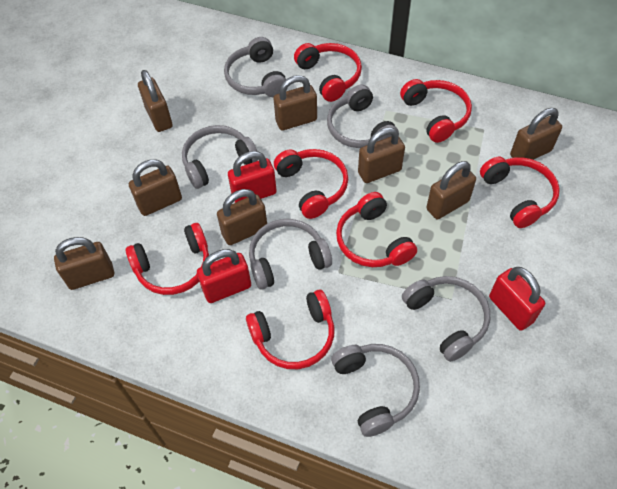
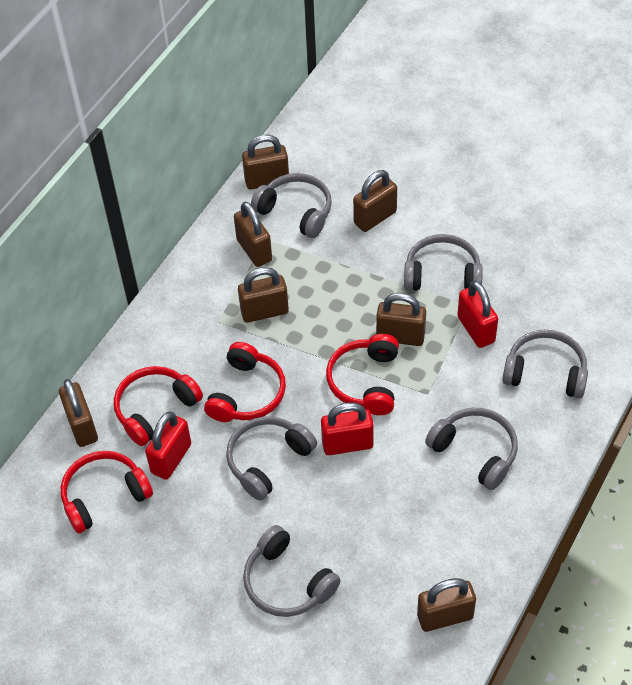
brown padlock: 8 -> 7
red headphones: 7 -> 4

